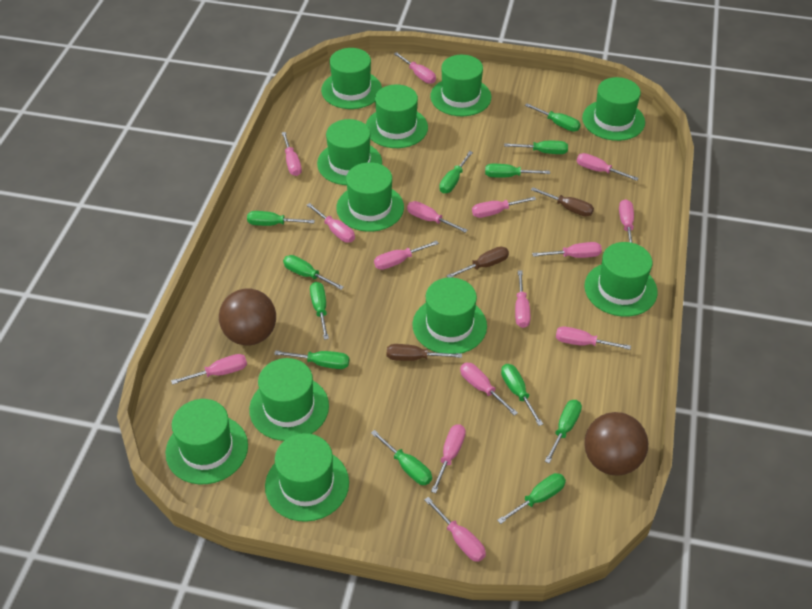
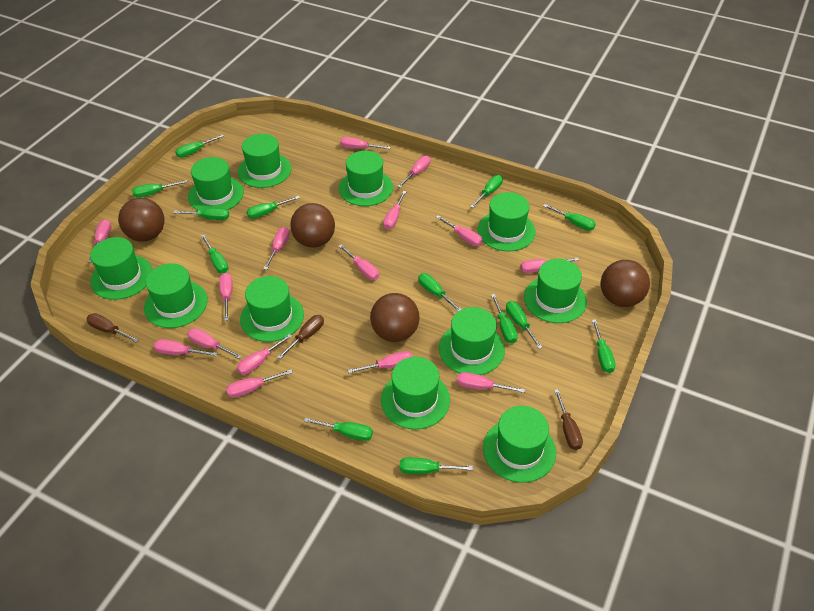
brown ball: 2 -> 4
green screwdriver: 12 -> 13

